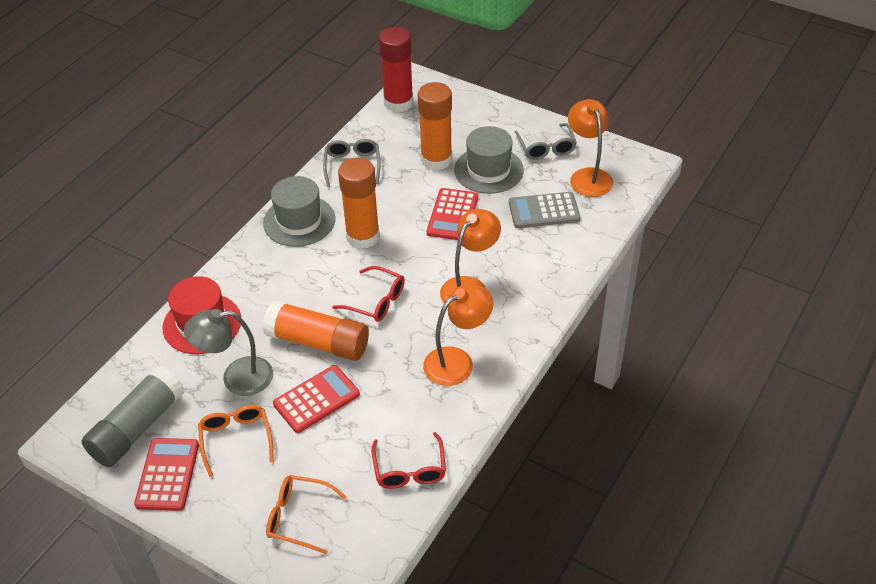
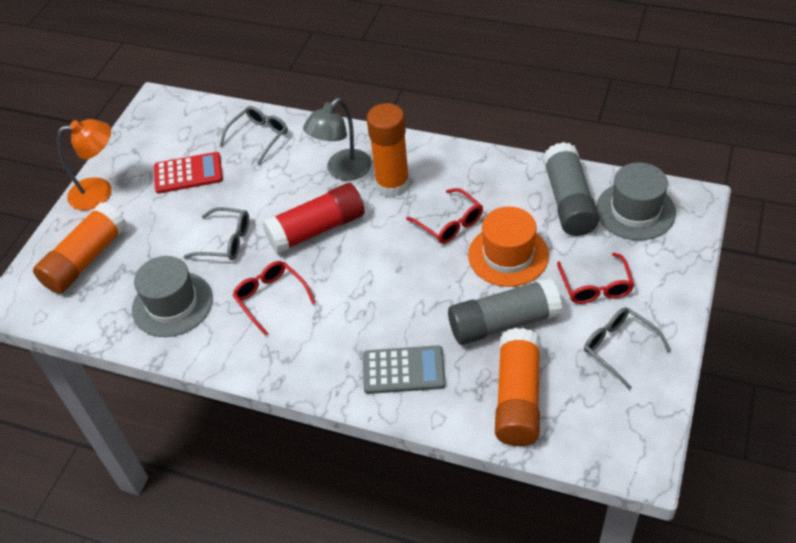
grey glasses: 2 -> 3
grey glue stick: 1 -> 2
orange glasses: 2 -> 0
orange hat: 0 -> 1
orange lamp: 3 -> 1
red calculator: 3 -> 1
red glasses: 2 -> 3
red hat: 1 -> 0

